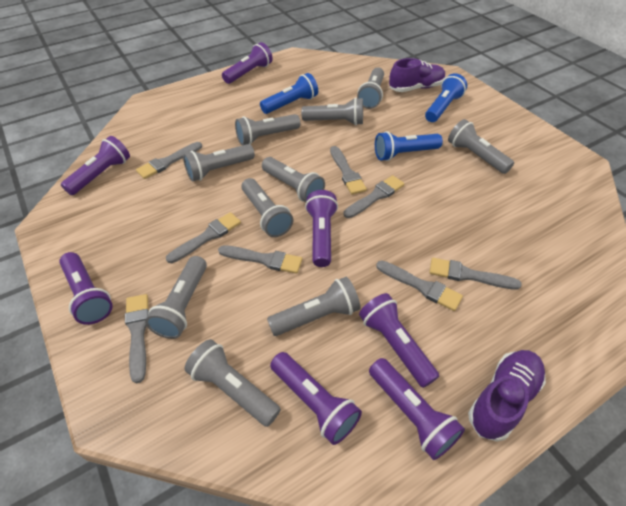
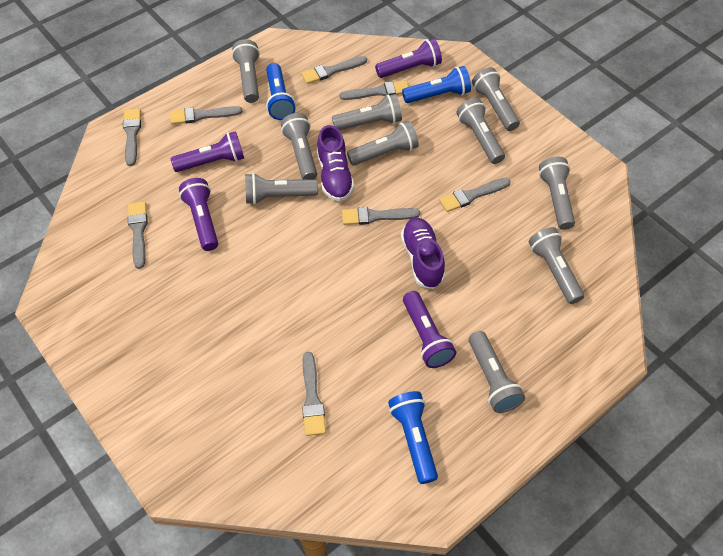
purple flashlight: 7 -> 4

